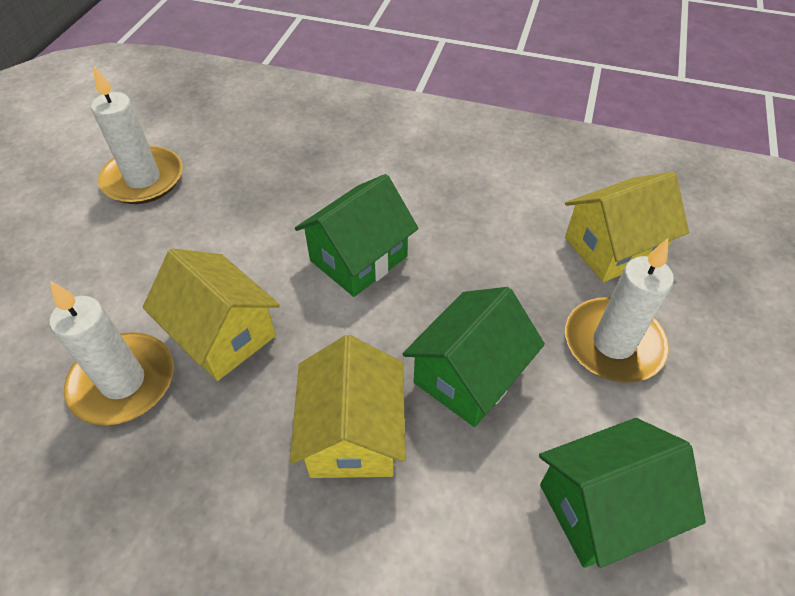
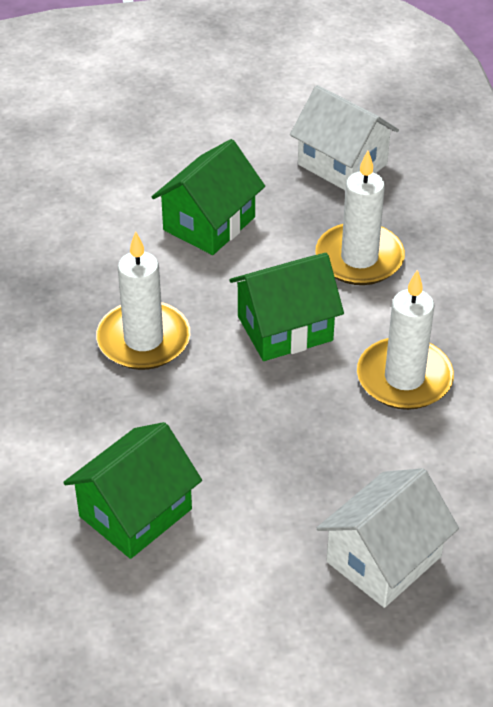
white house: 0 -> 2
yellow house: 3 -> 0

